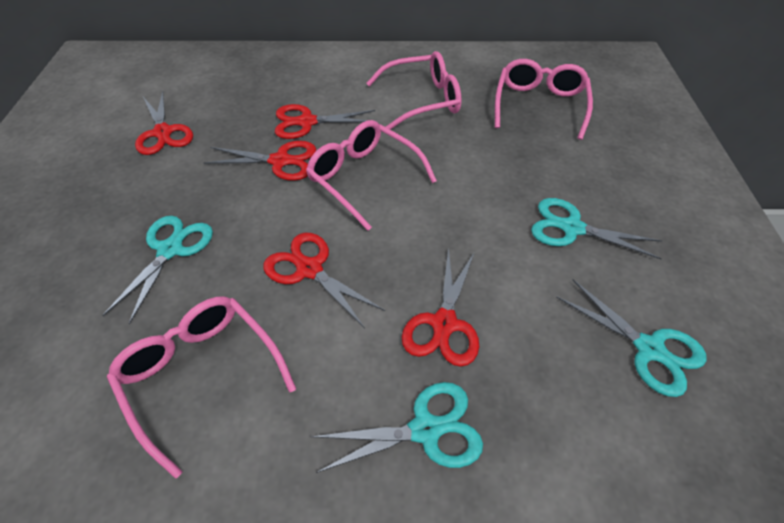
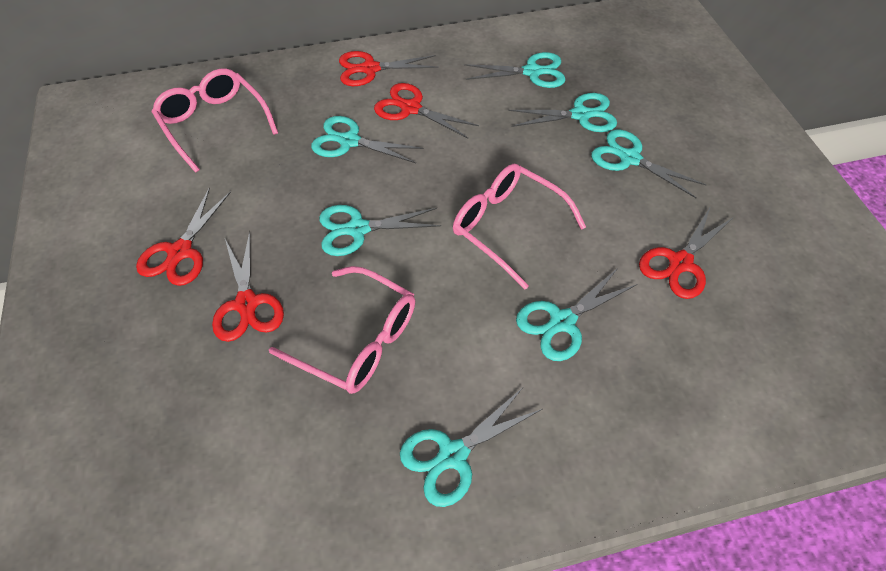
pink glasses: 4 -> 3
turquoise scissors: 4 -> 7

